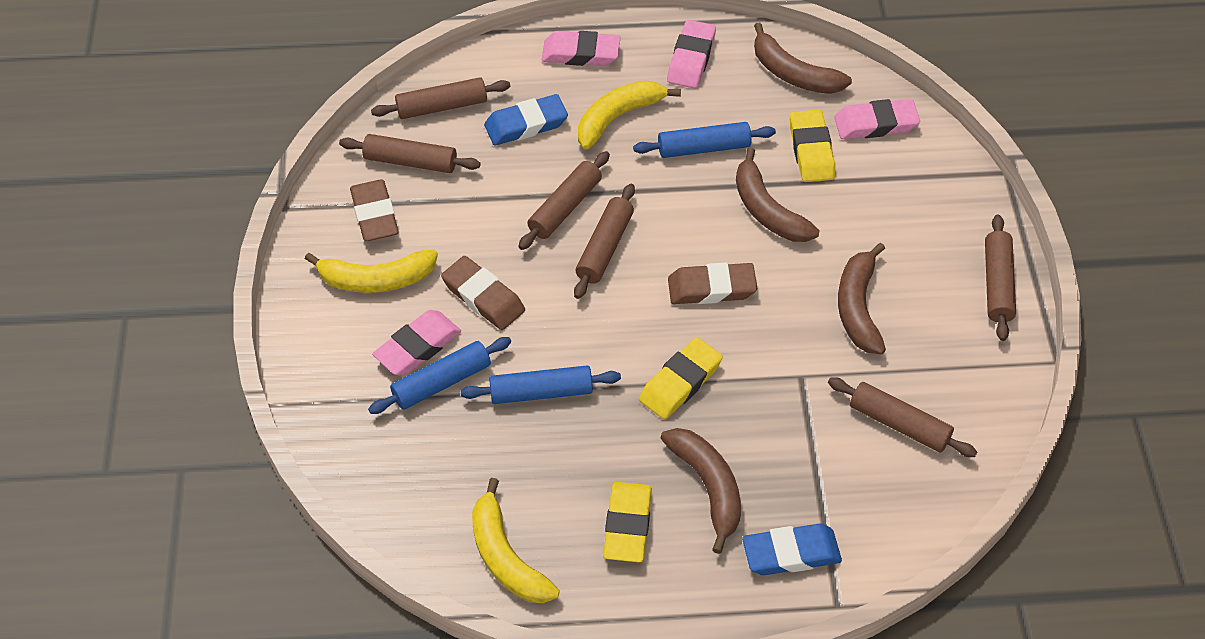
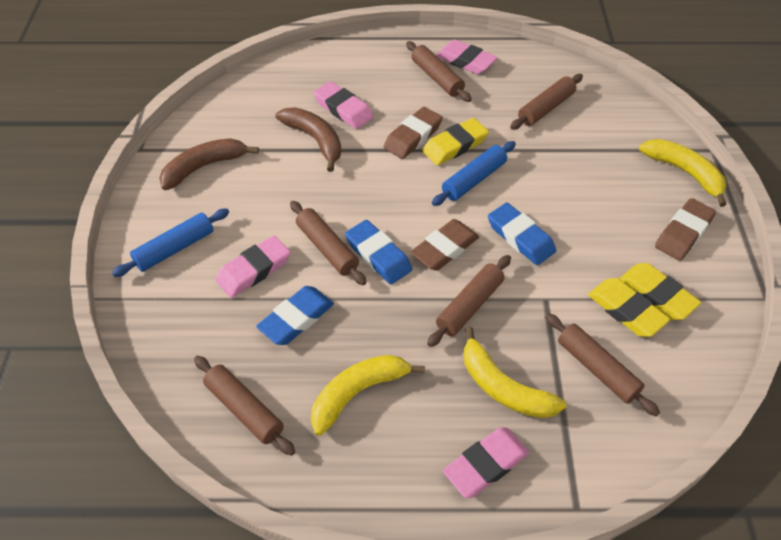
blue eraser: 2 -> 3
blue rolling pin: 3 -> 2
brown banana: 4 -> 2

